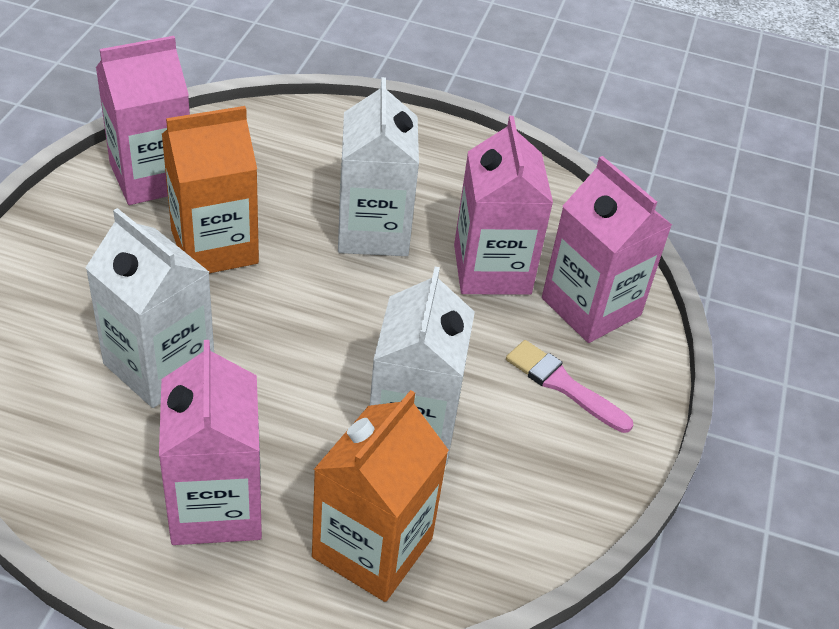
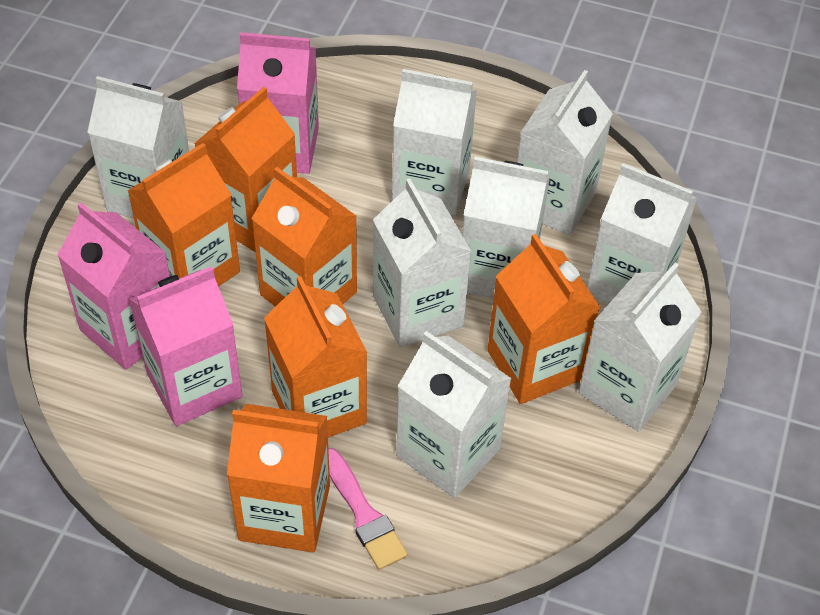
orange carton: 2 -> 6
pink carton: 4 -> 3
white carton: 3 -> 8

